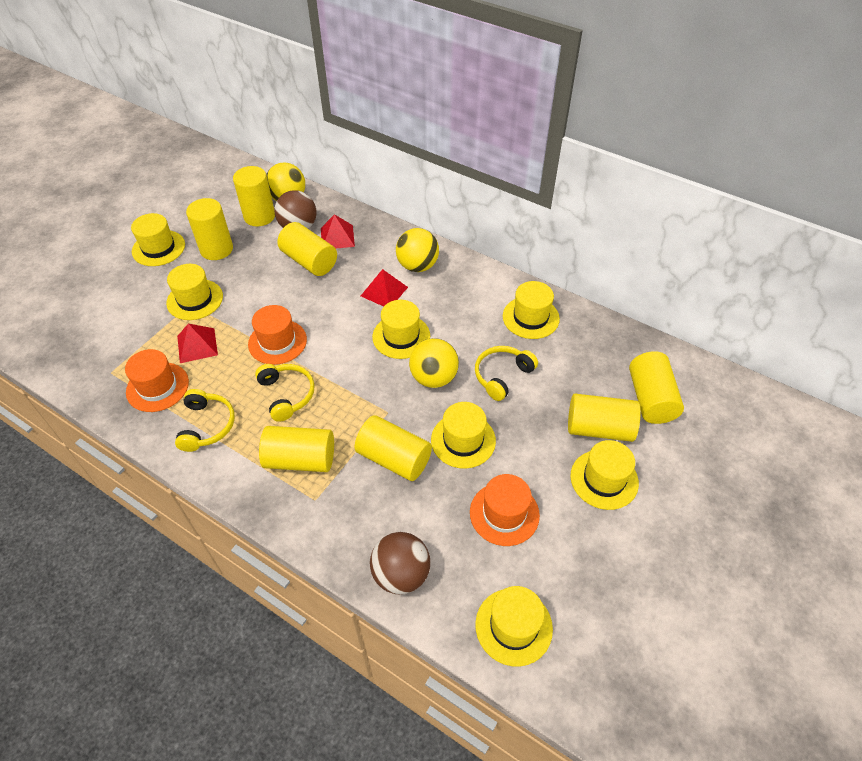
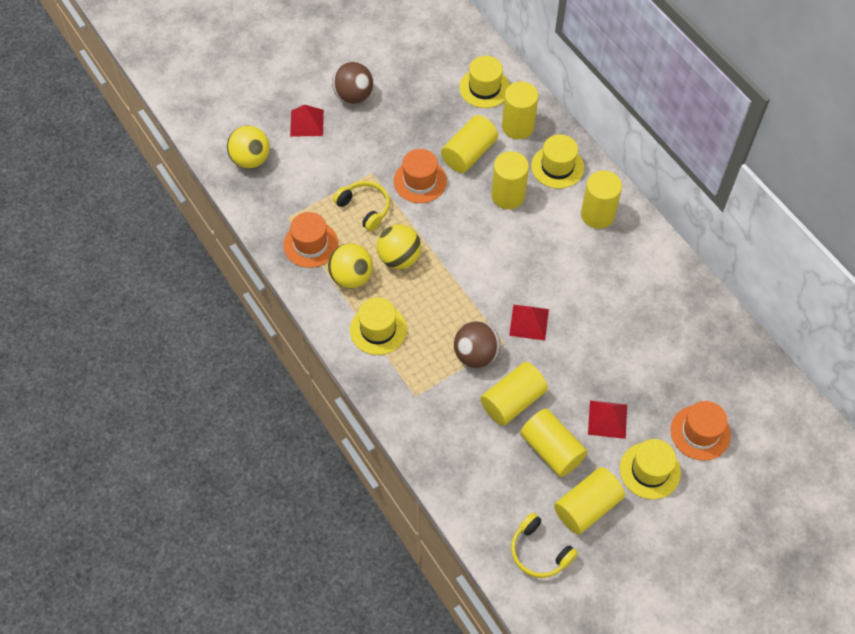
yellow hat: 7 -> 4
yellow headphones: 3 -> 2

